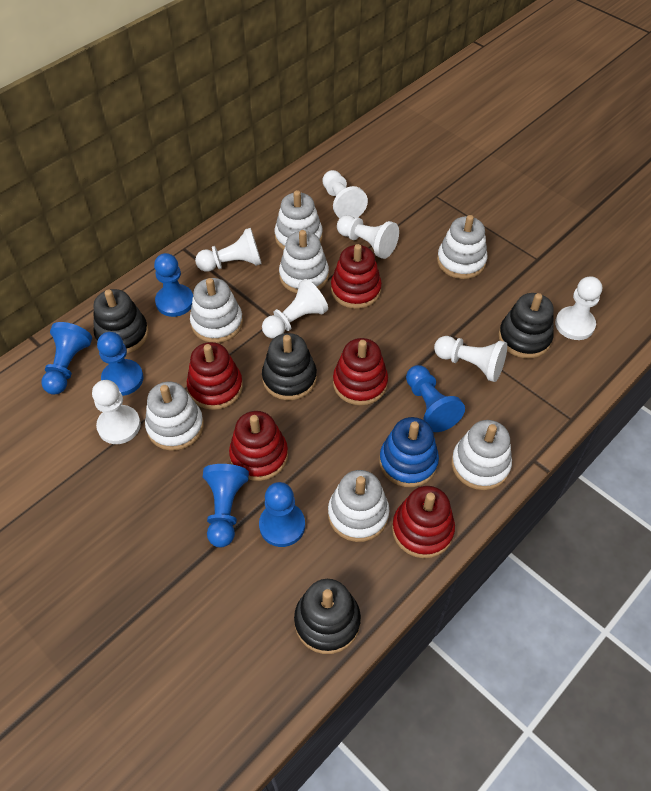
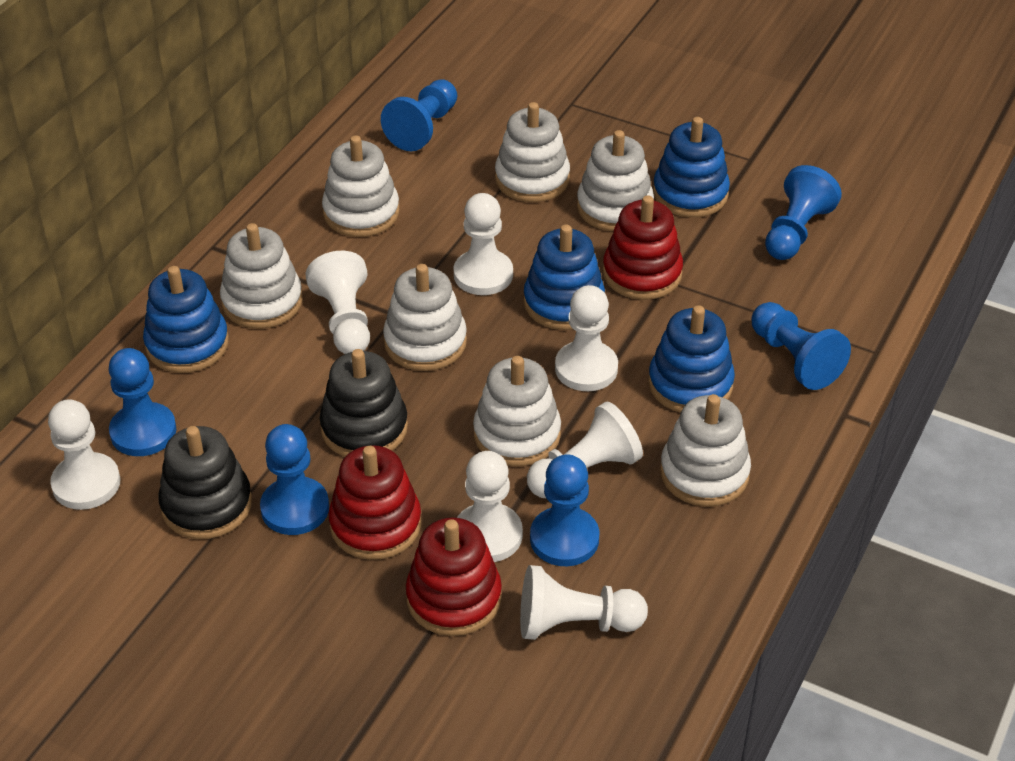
black stacking toy: 4 -> 2
blue stacking toy: 1 -> 4
red stacking toy: 5 -> 3

